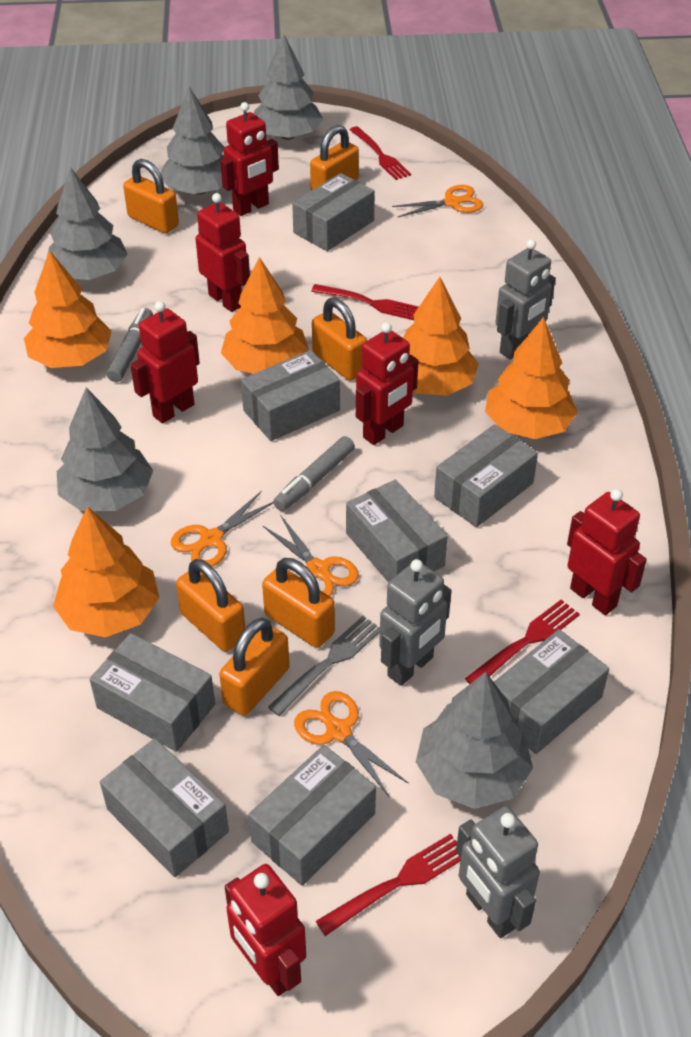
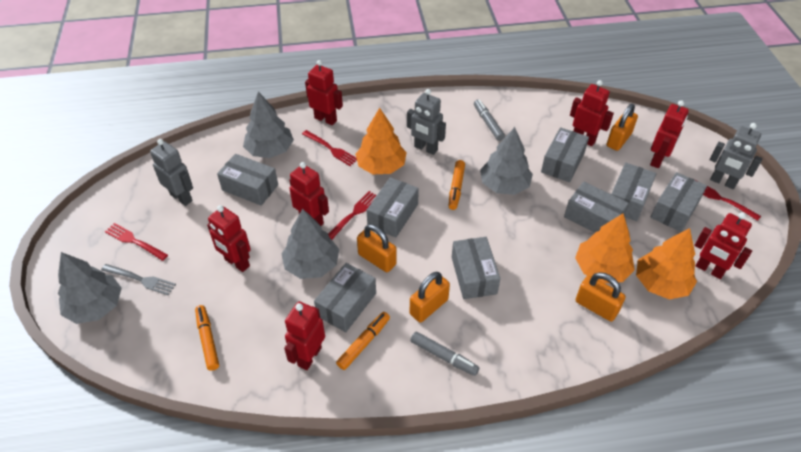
grey tree: 5 -> 4
orange marker: 0 -> 3
orange padlock: 6 -> 4
orange scissors: 4 -> 0
orange tree: 5 -> 3
red robot: 6 -> 7

